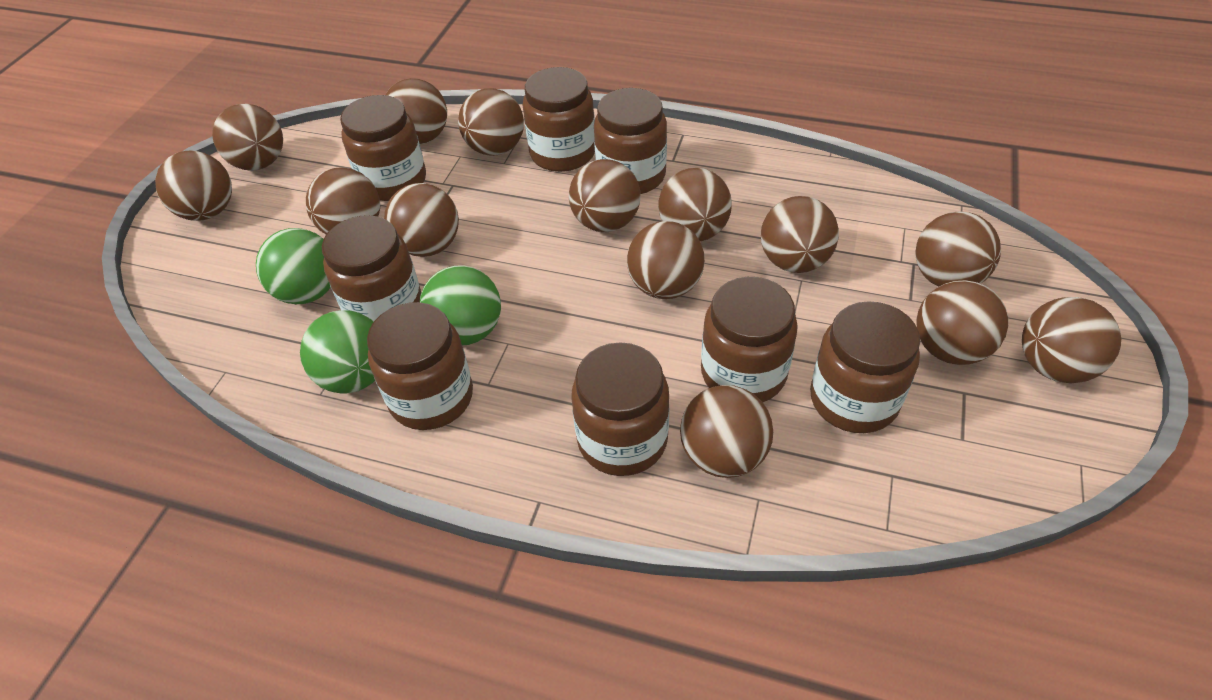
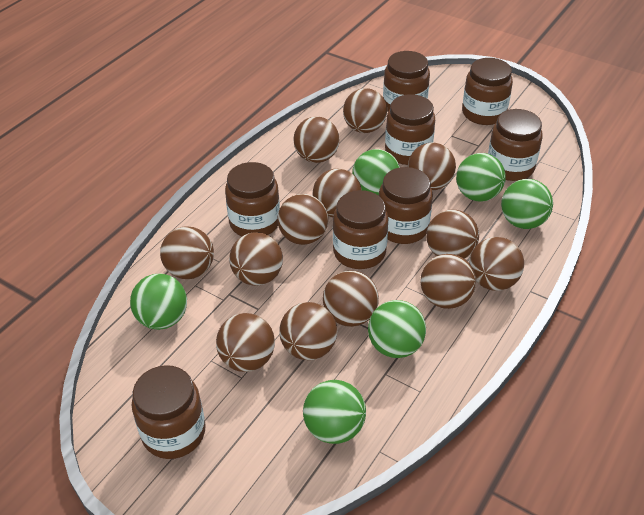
brown ball: 14 -> 13
green ball: 3 -> 6

